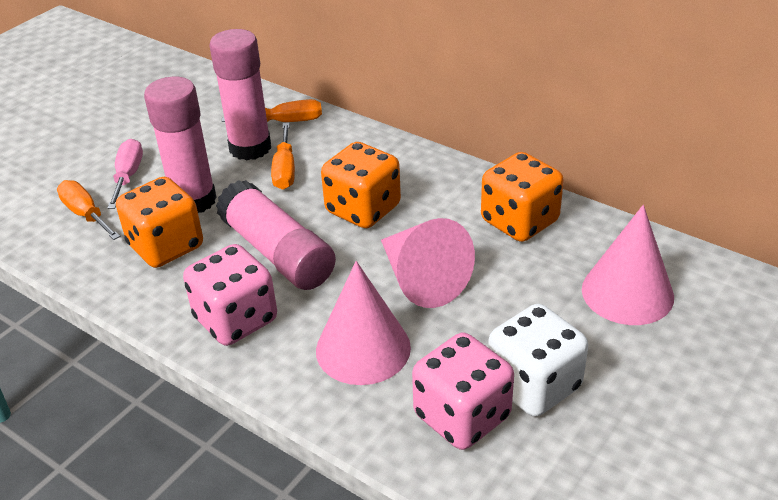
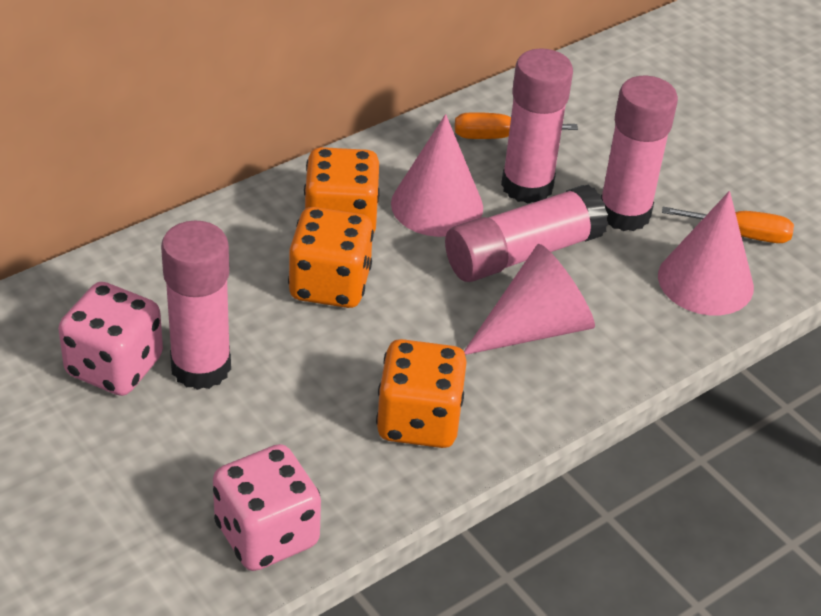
orange screwdriver: 3 -> 2
pink glue stick: 3 -> 4
pink screwdriver: 1 -> 0
white dice: 1 -> 0

